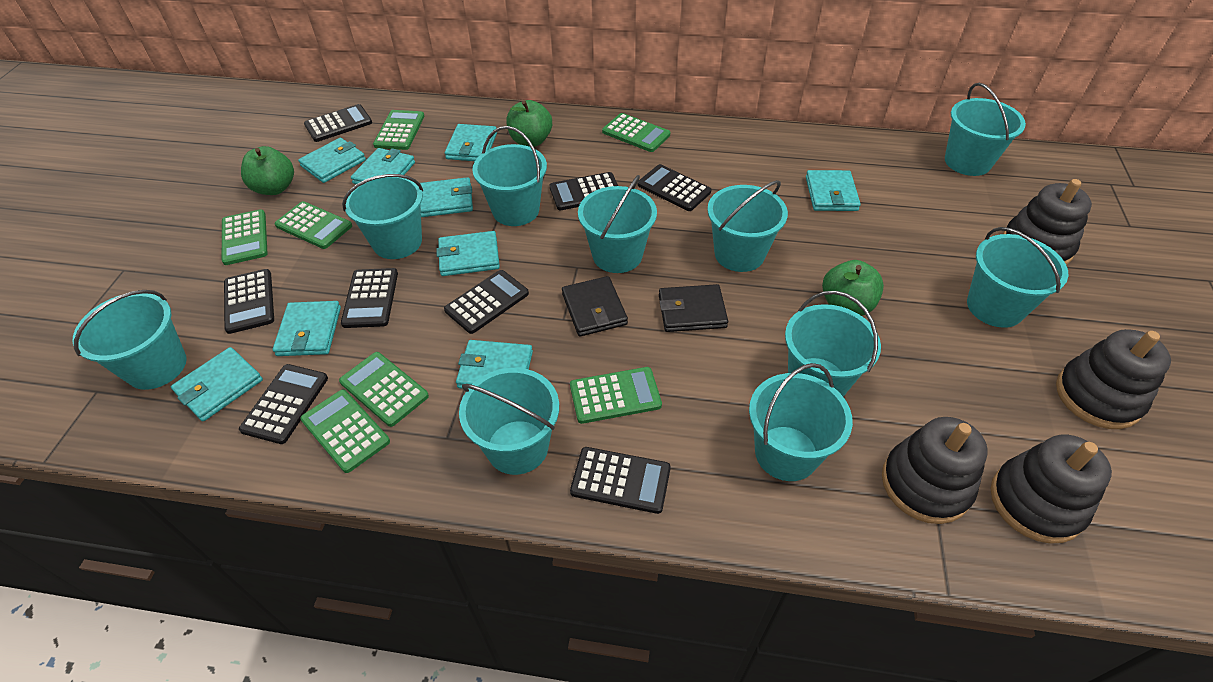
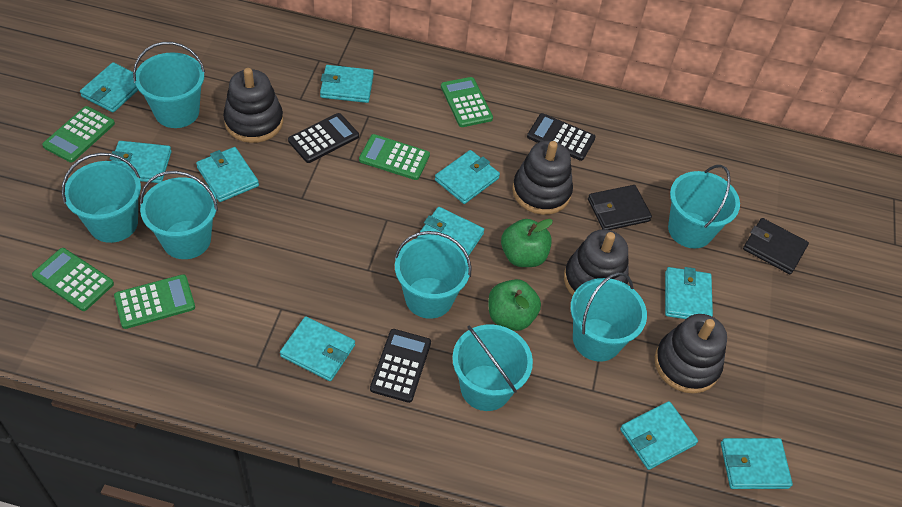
black calculator: 8 -> 3
green apple: 3 -> 2
green calculator: 7 -> 5
turquoise bucket: 10 -> 7
turquoise wallet: 9 -> 10

